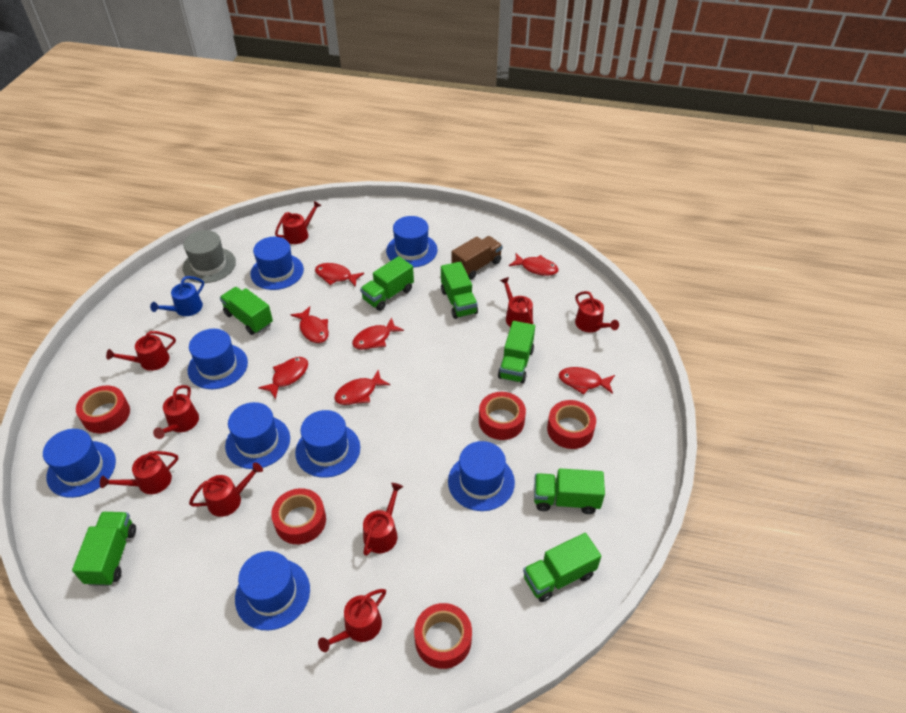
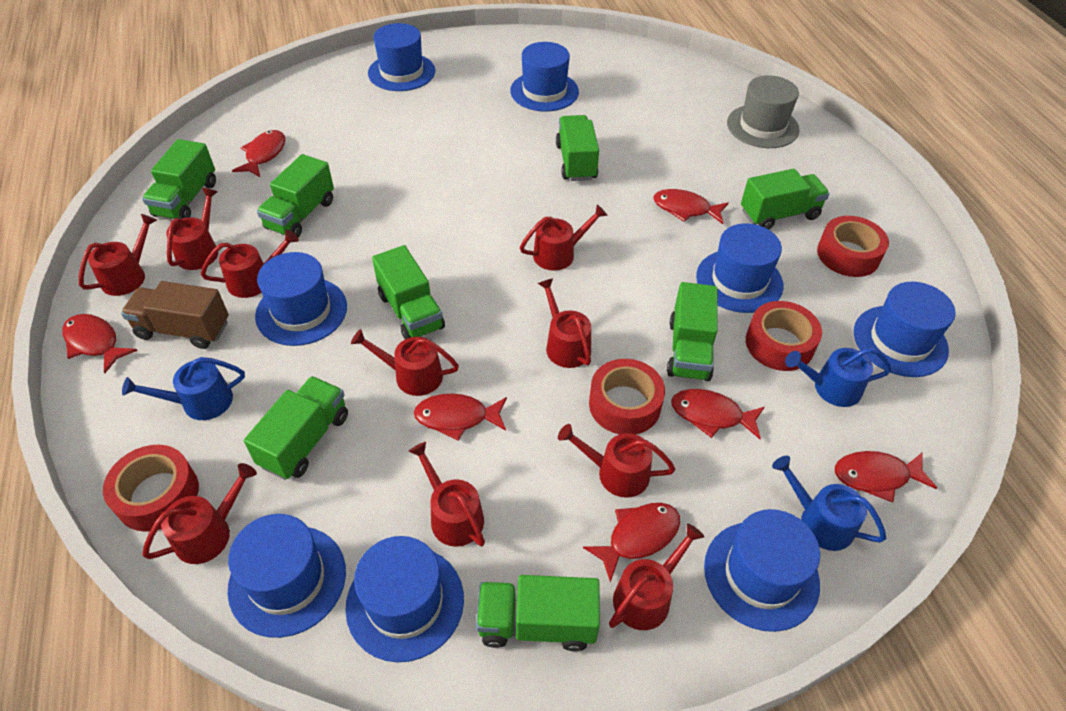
blue watering can: 1 -> 3
green truck: 7 -> 8
red tape: 5 -> 4
red watering can: 9 -> 10

